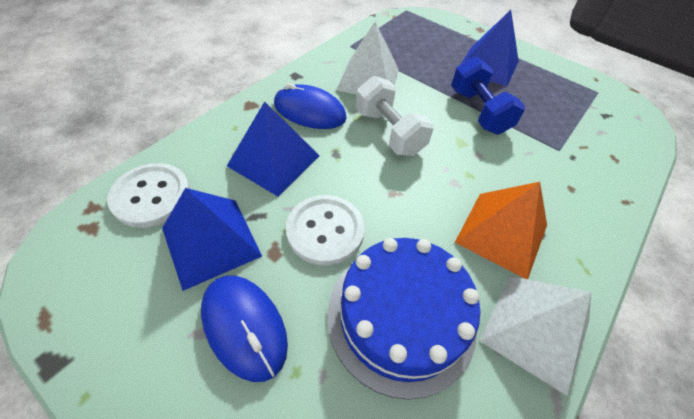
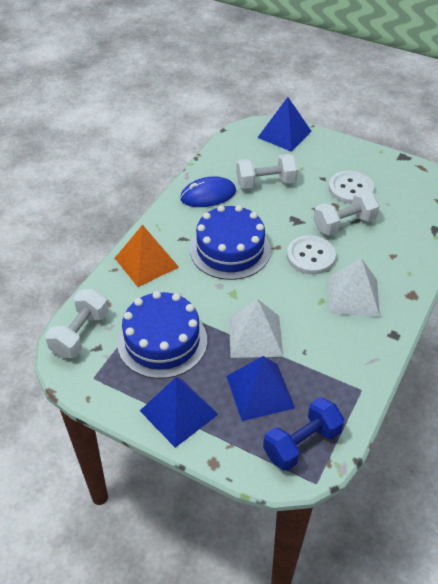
blue cake: 1 -> 2
blue mouse: 2 -> 1
white dumbbell: 1 -> 3

